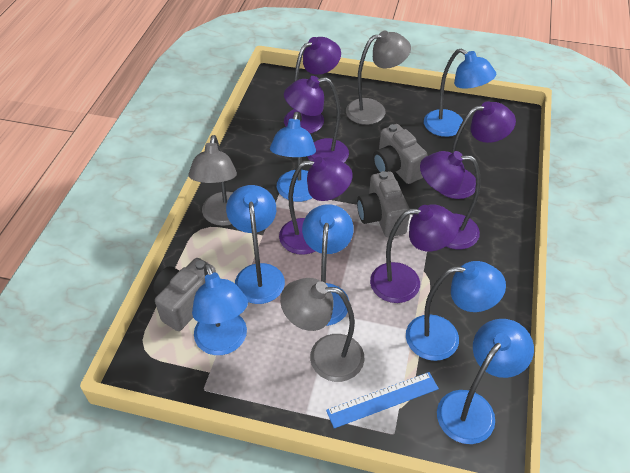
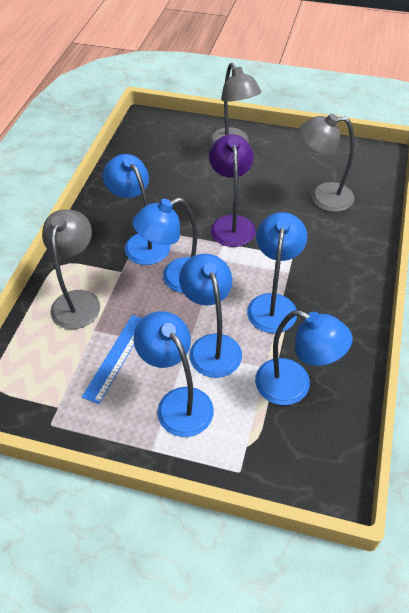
blue lamp: 7 -> 6
grey camera: 3 -> 0
purple lamp: 6 -> 1

